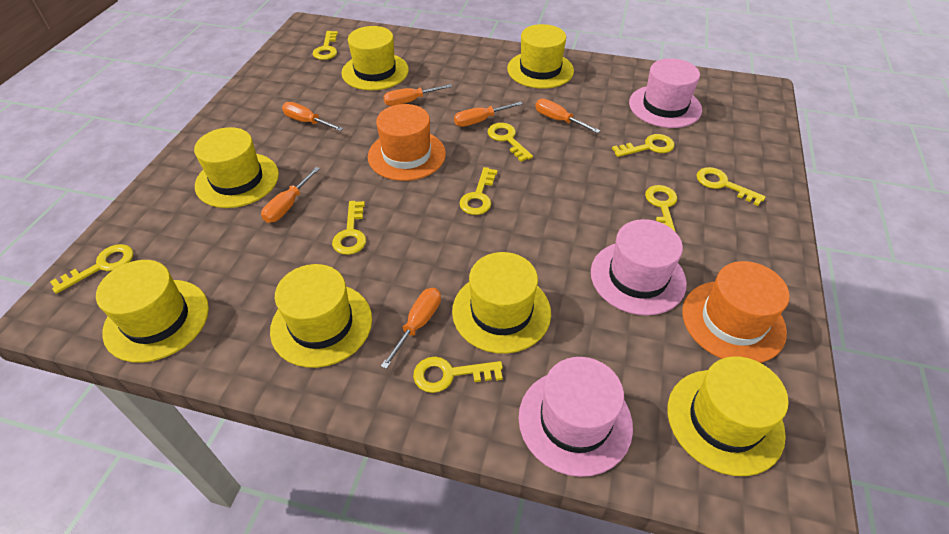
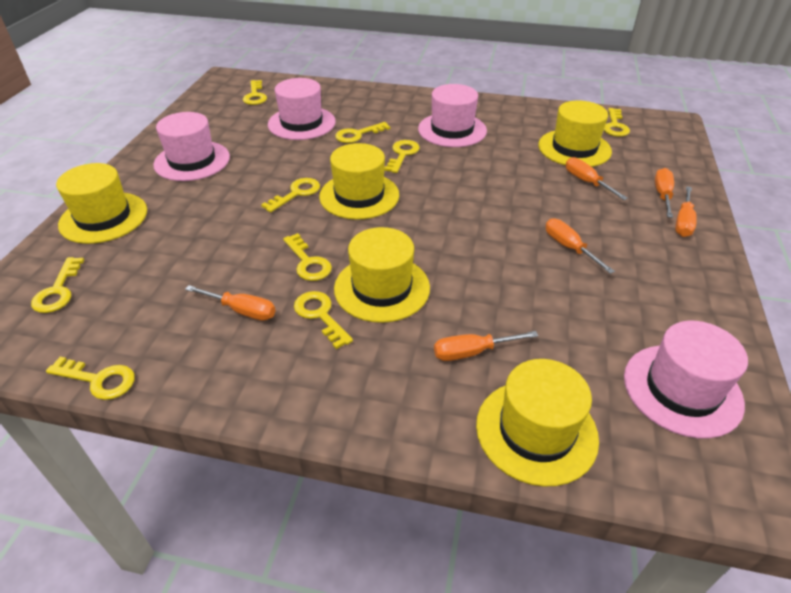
orange hat: 2 -> 0
pink hat: 3 -> 4
yellow hat: 7 -> 5

